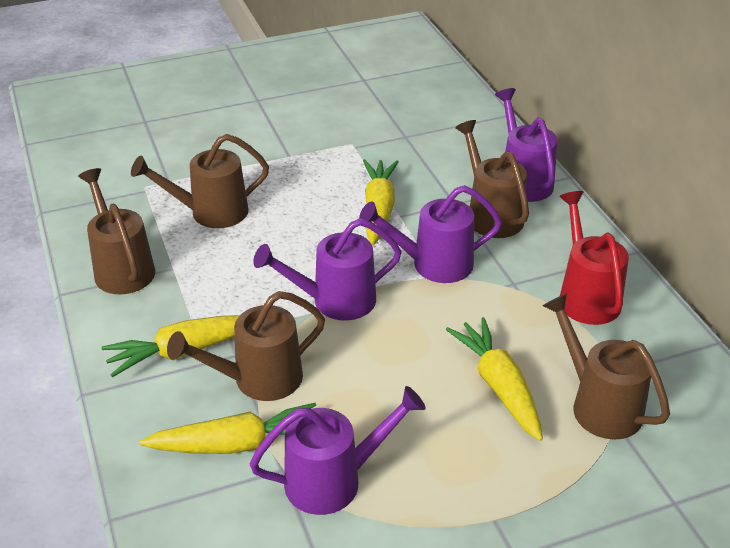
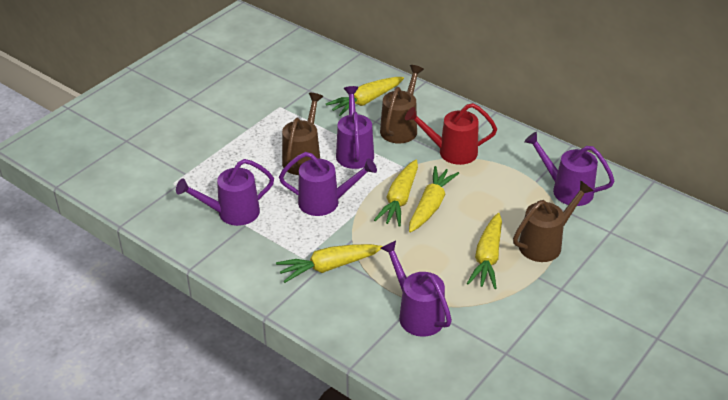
brown watering can: 5 -> 3
purple watering can: 4 -> 5
yellow carrot: 4 -> 5

